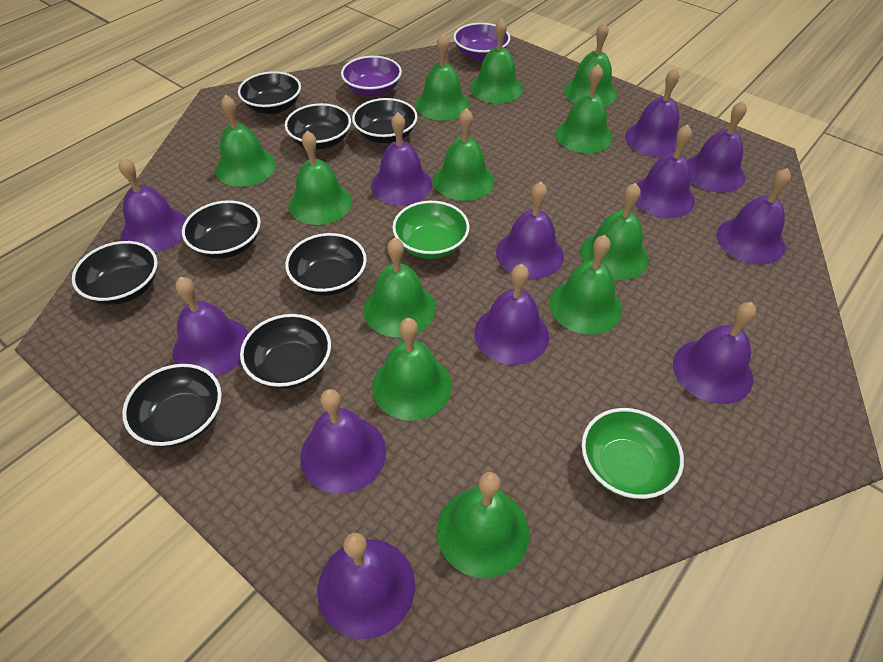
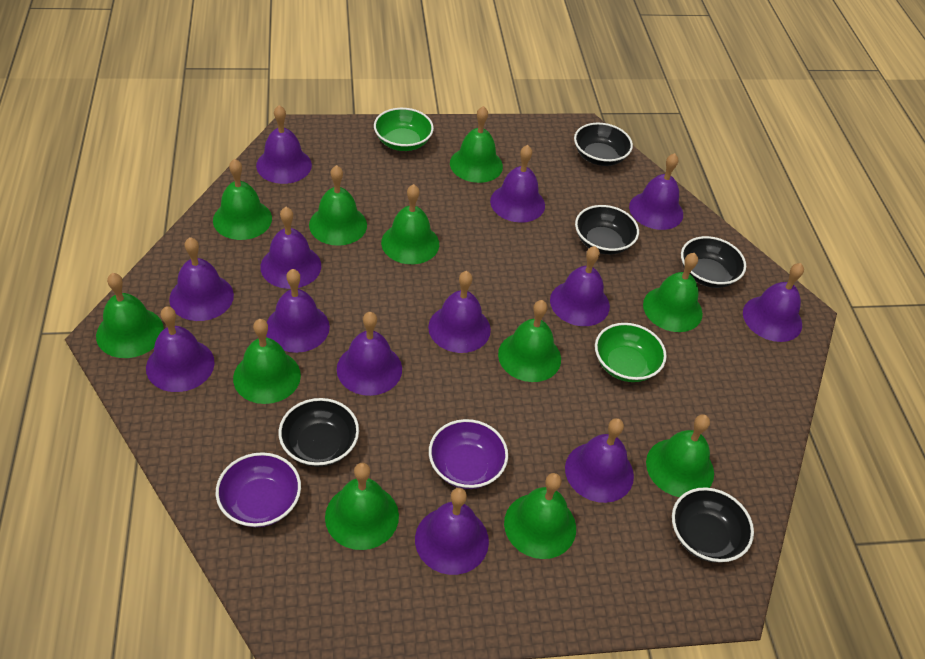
black bowl: 8 -> 5
green bell: 12 -> 11
purple bell: 12 -> 13

